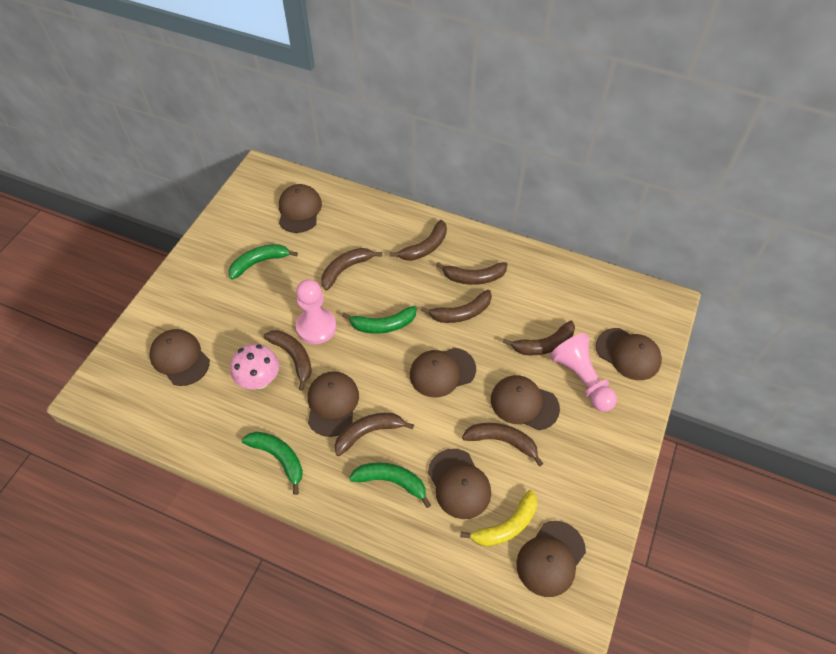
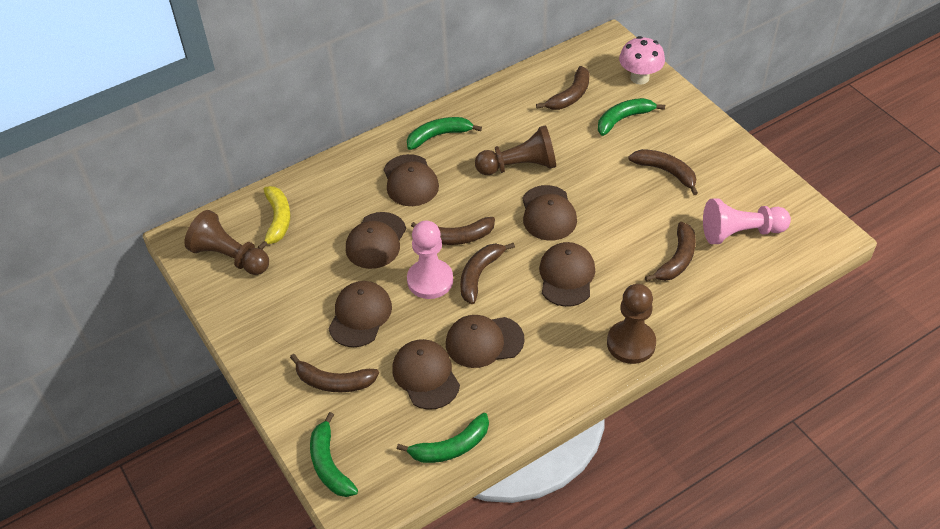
brown banana: 8 -> 6
brown cap: 8 -> 7
brown pawn: 0 -> 3

